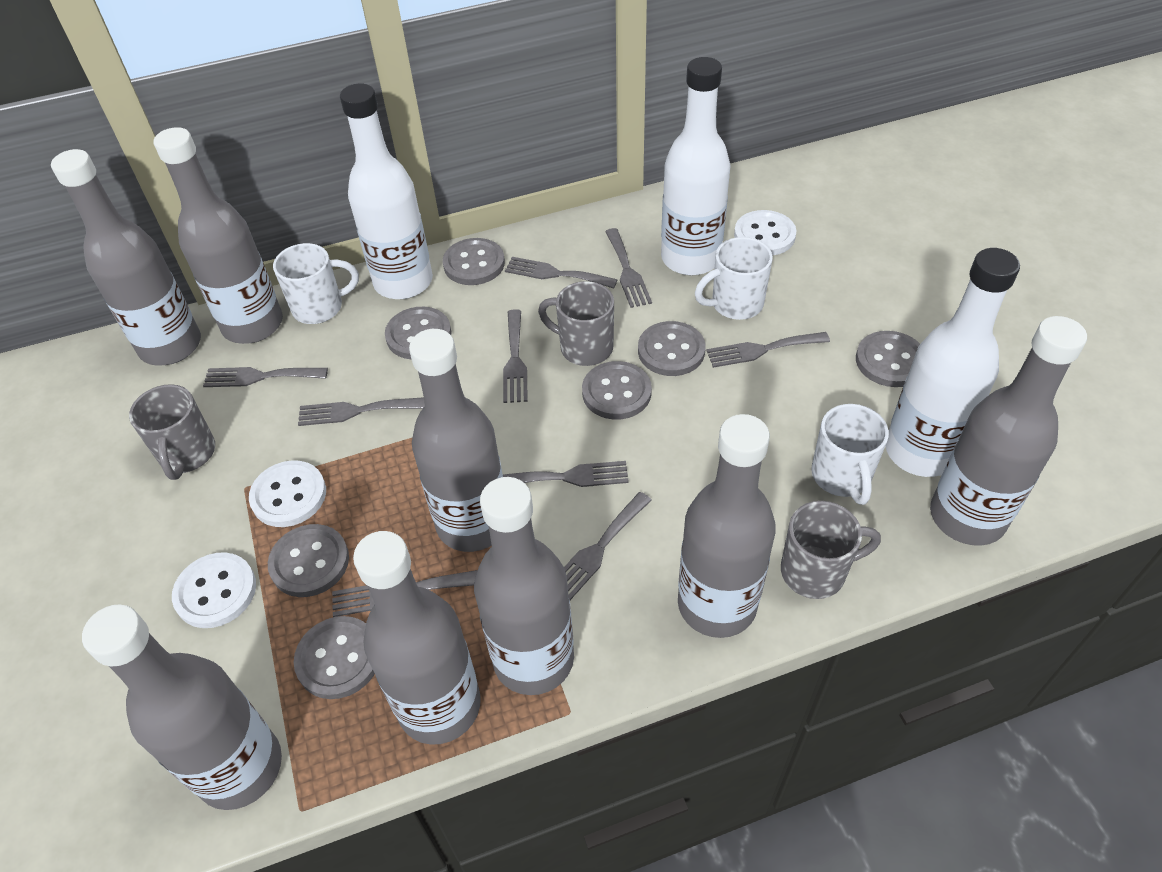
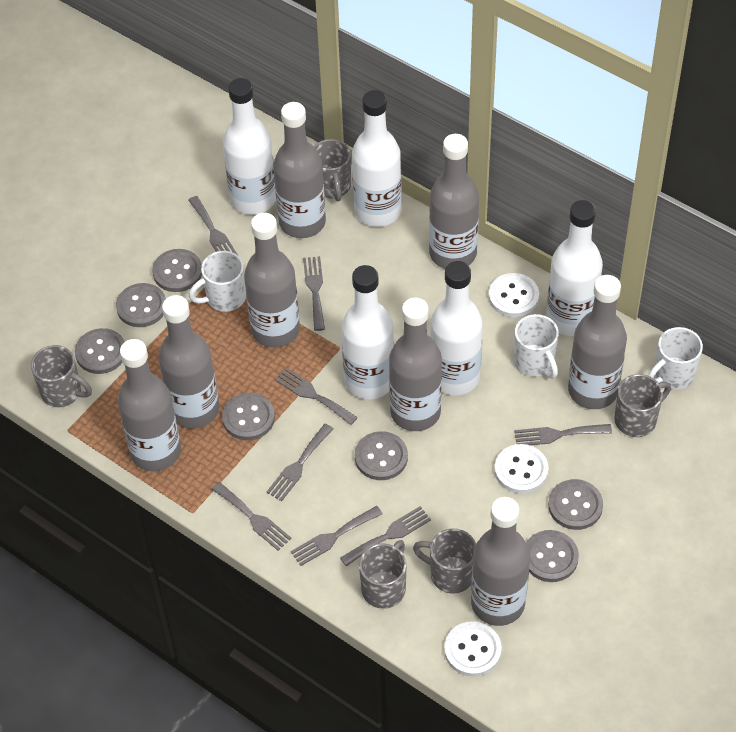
grey fork: 9 -> 8
grey mug: 3 -> 5
white bottle: 3 -> 5

